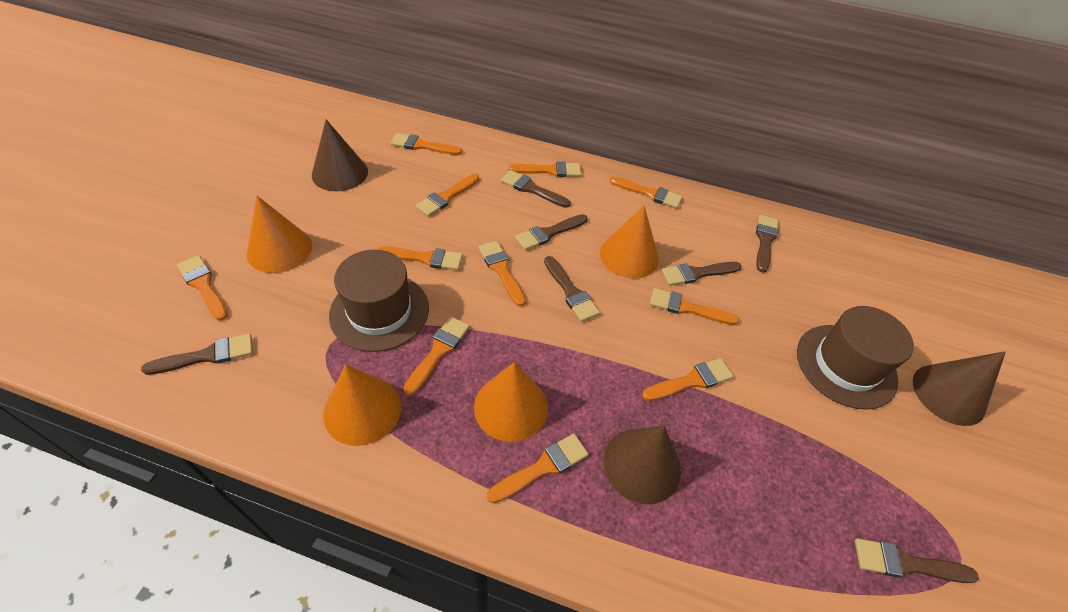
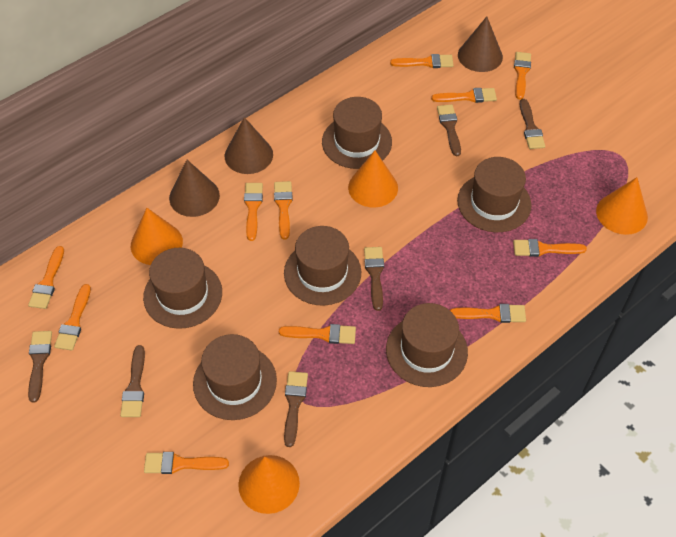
brown brush: 7 -> 6
brown hat: 2 -> 6

